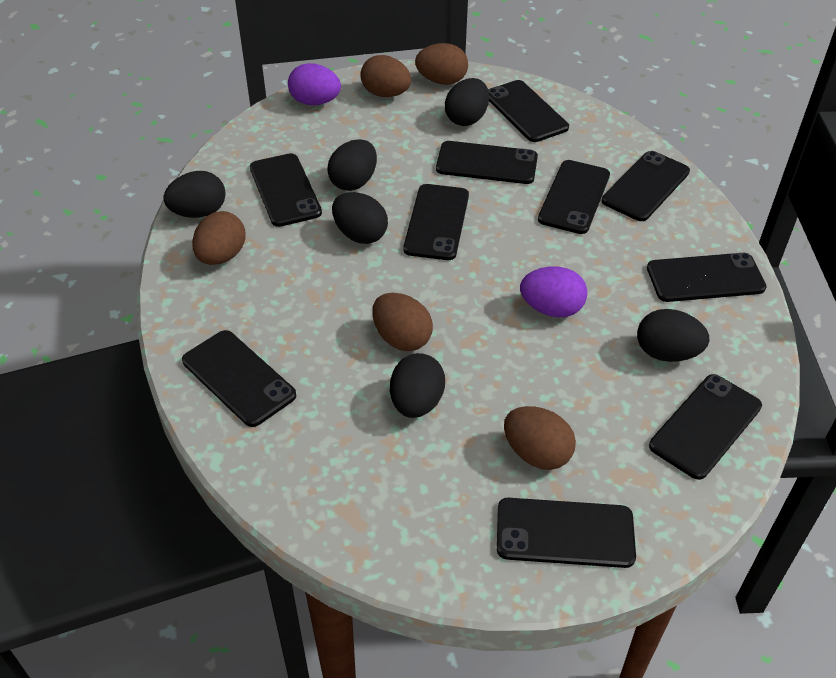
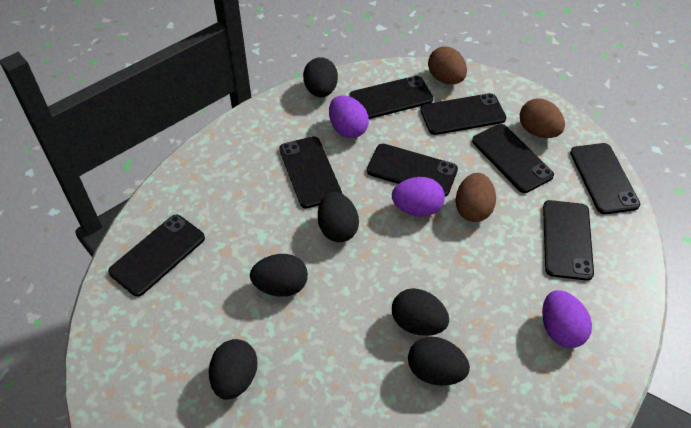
black phone: 10 -> 8
brown egg: 5 -> 3
purple egg: 2 -> 3

